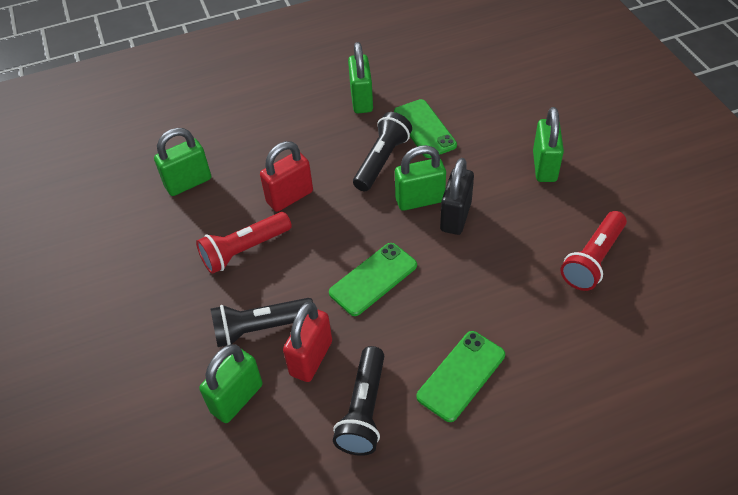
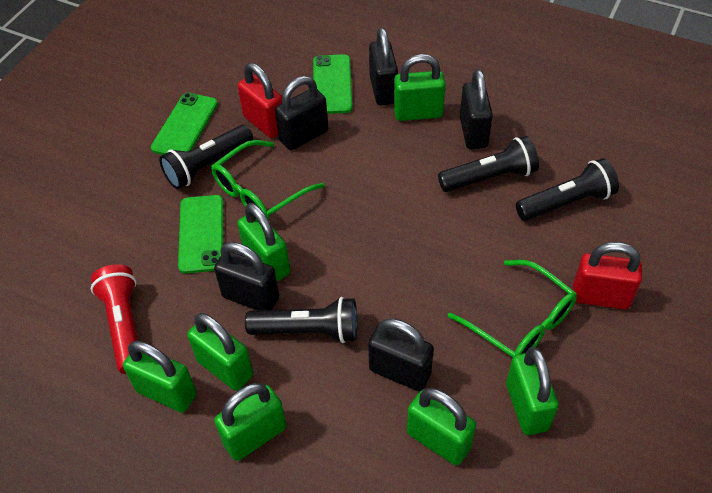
black flashlight: 3 -> 4
black padlock: 1 -> 5
green glasses: 0 -> 2
green padlock: 5 -> 7
red flashlight: 2 -> 1

